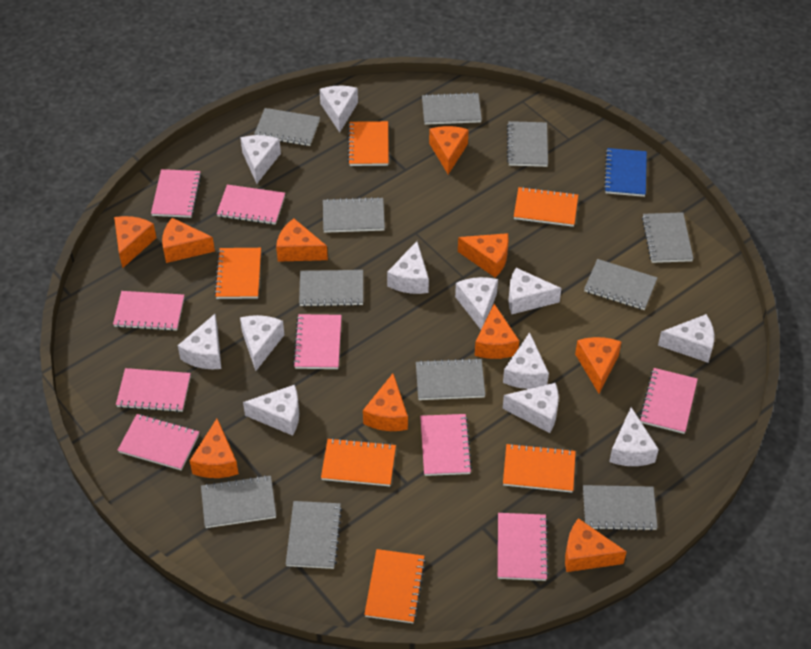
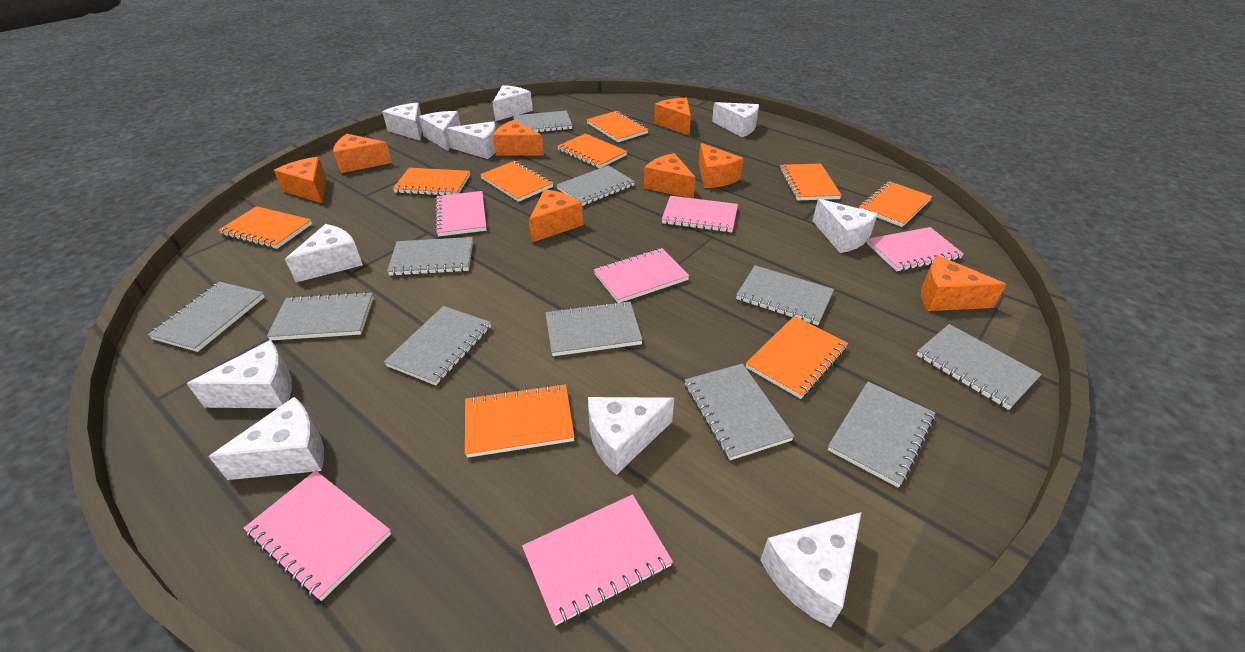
blue notebook: 1 -> 0
orange cheese: 10 -> 8
orange notebook: 6 -> 9
pink notebook: 9 -> 6
white cheese: 12 -> 11

